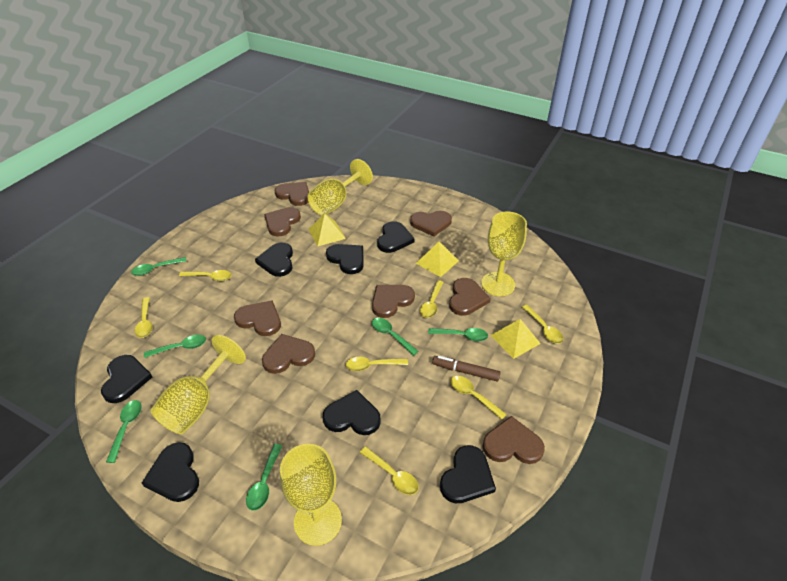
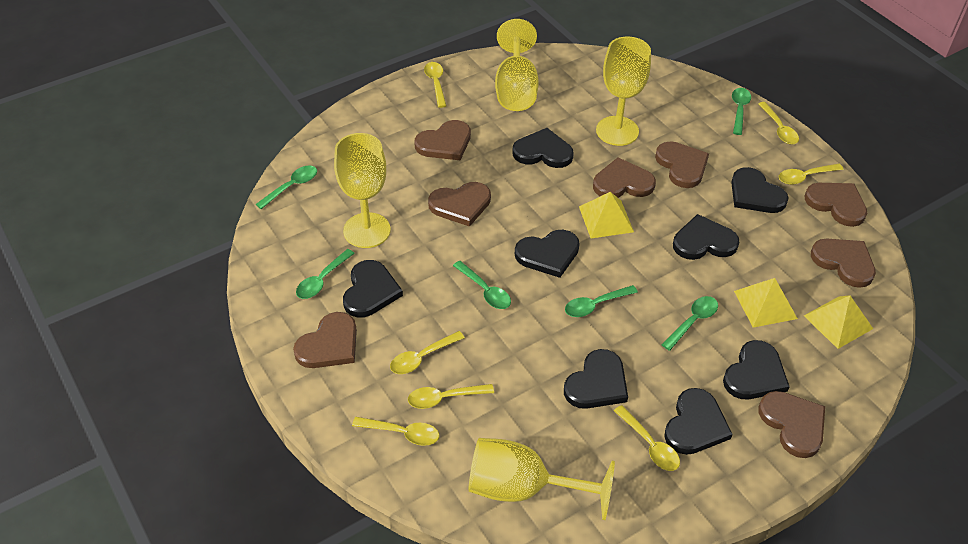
black heart: 7 -> 8
brown marker: 1 -> 0

